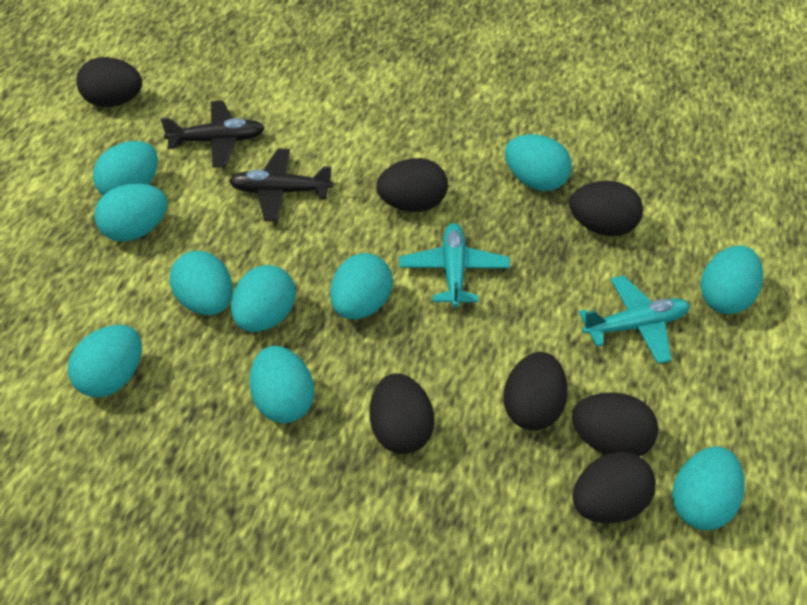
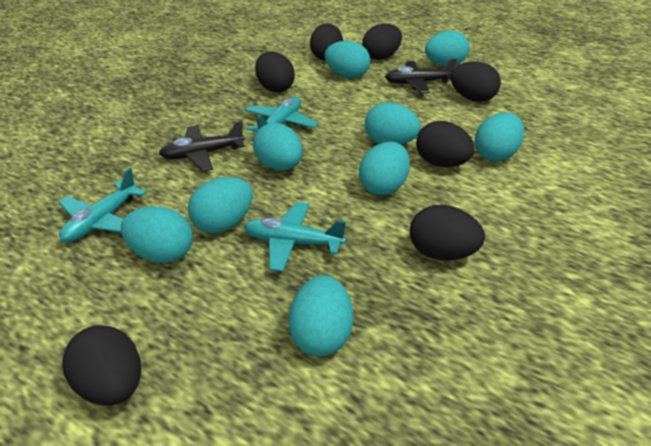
turquoise egg: 10 -> 9
turquoise plane: 2 -> 3

